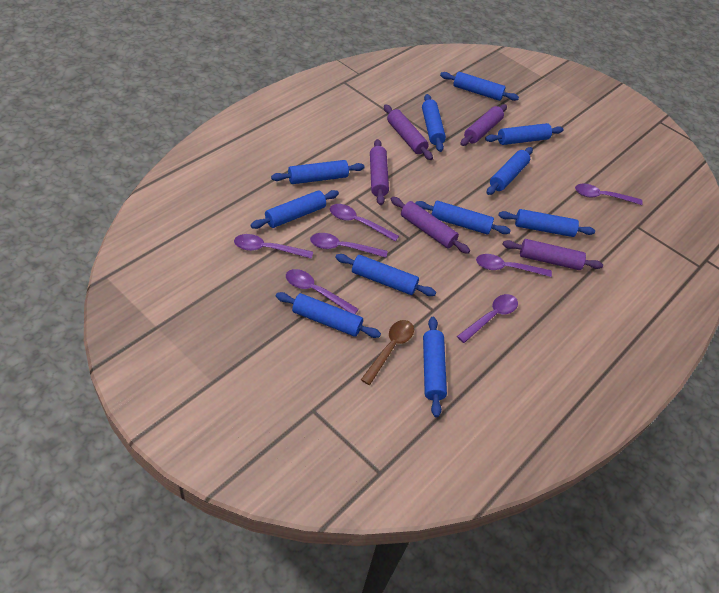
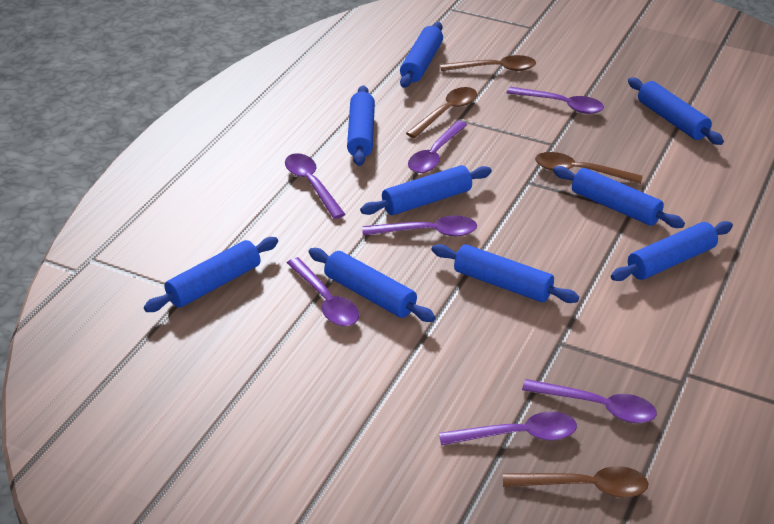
blue rolling pin: 11 -> 9
brown spoon: 1 -> 4
purple rolling pin: 5 -> 0

